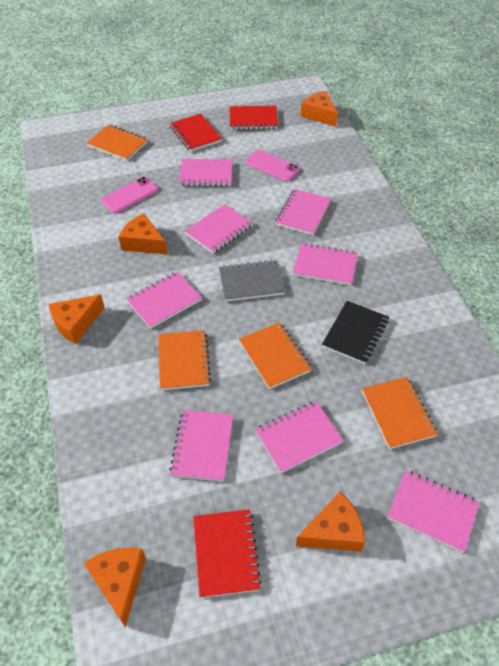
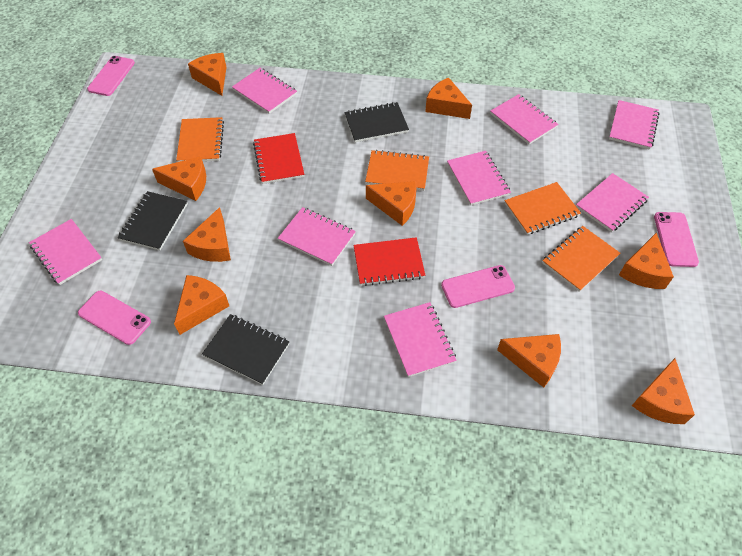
black notebook: 1 -> 3
grey notebook: 1 -> 0
orange cheese: 5 -> 9
pink phone: 2 -> 4
red notebook: 3 -> 2

